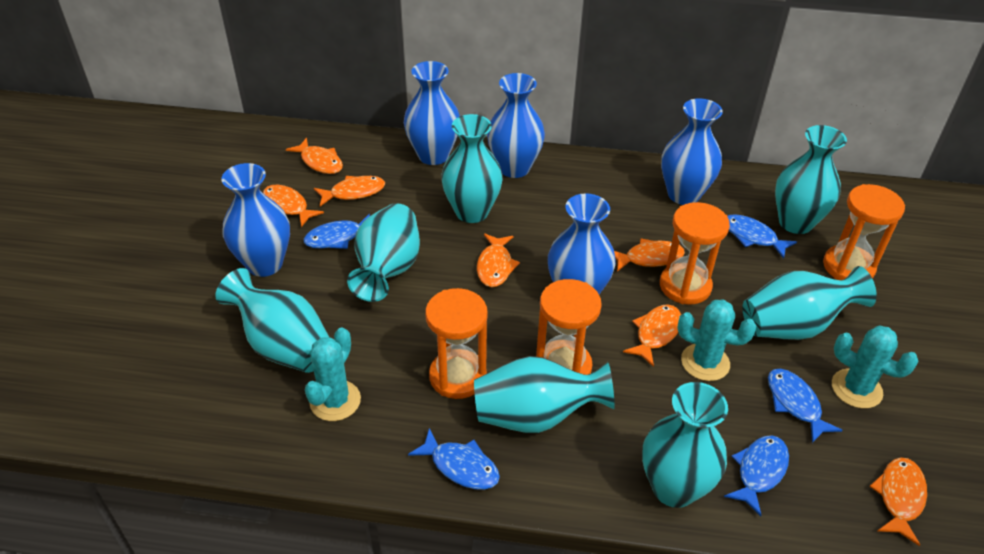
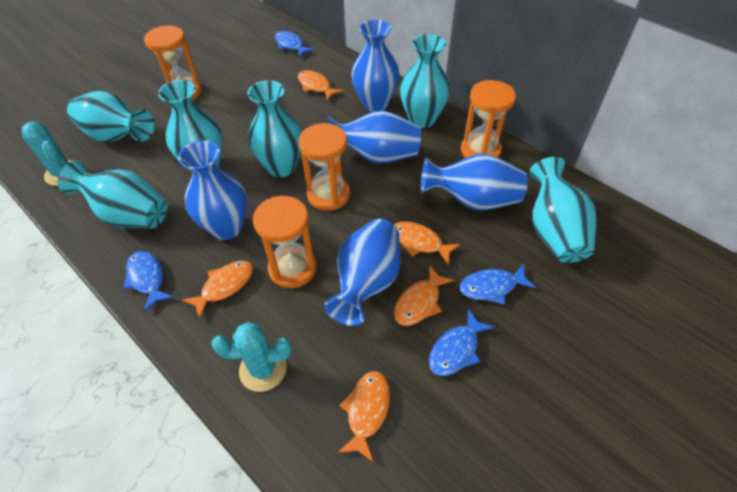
blue fish: 5 -> 4
orange fish: 7 -> 5
turquoise cactus: 3 -> 2
turquoise vase: 7 -> 6

